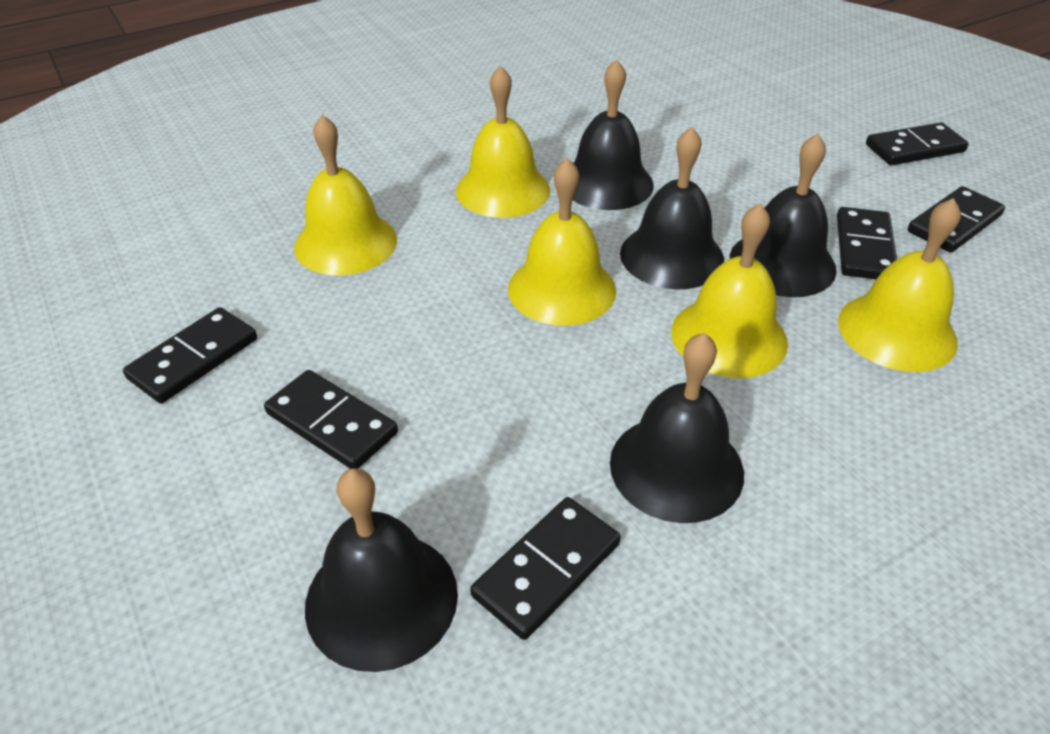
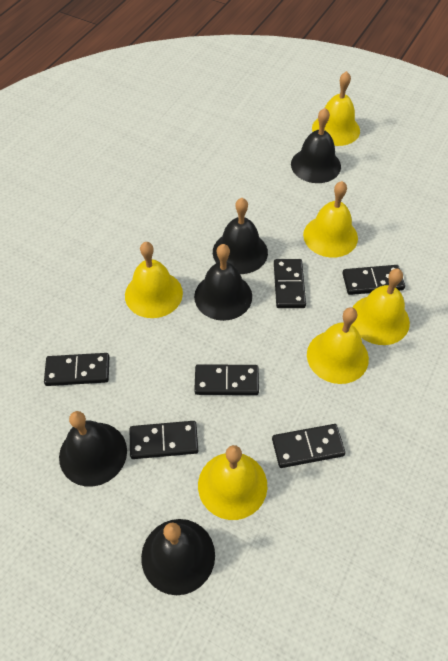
yellow bell: 5 -> 6

